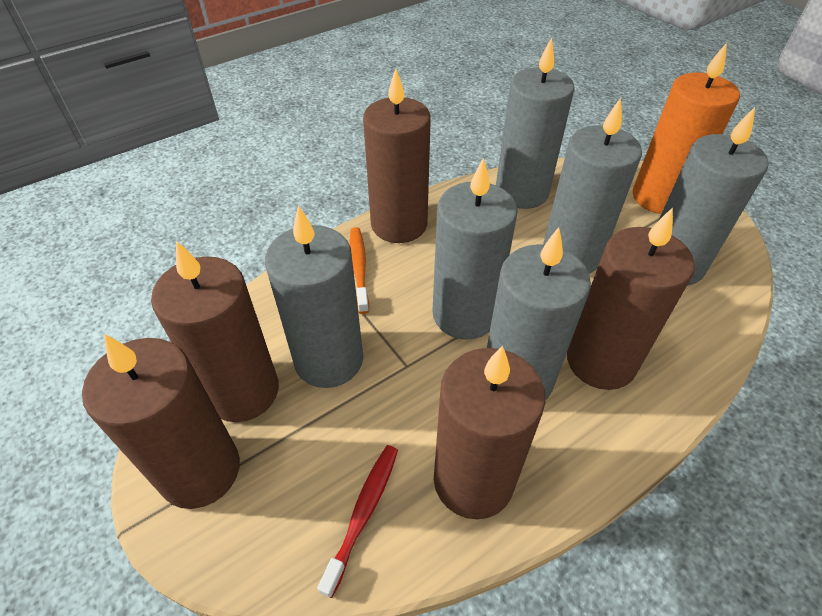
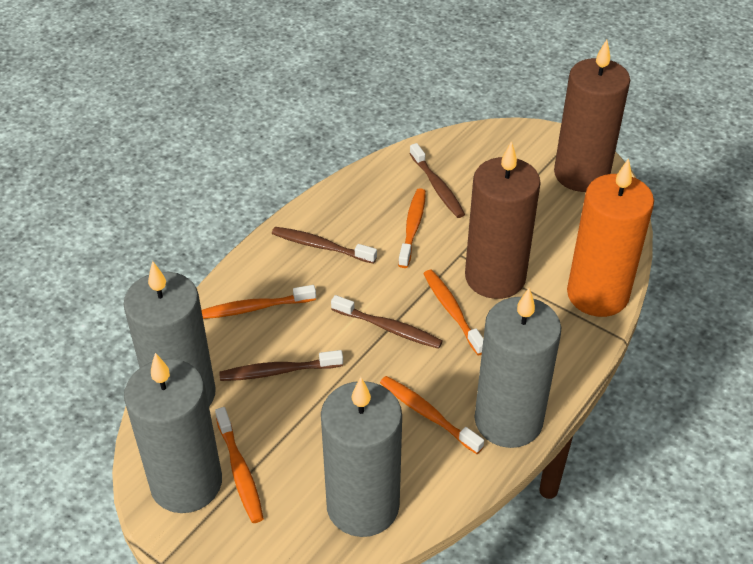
brown candle: 5 -> 2
brown toothbrush: 0 -> 4
grey candle: 6 -> 4
orange toothbrush: 1 -> 5
red toothbrush: 1 -> 0

